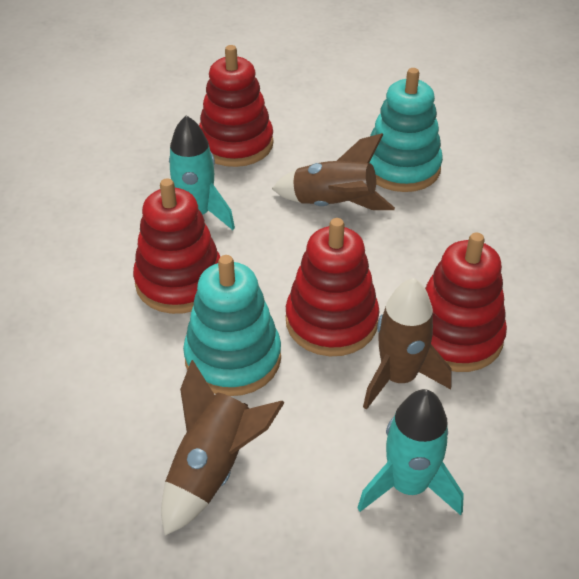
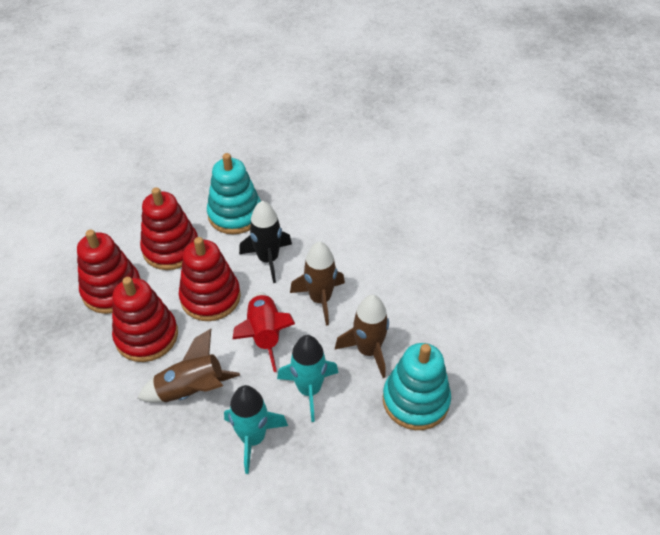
black rocket: 0 -> 1
red rocket: 0 -> 1

